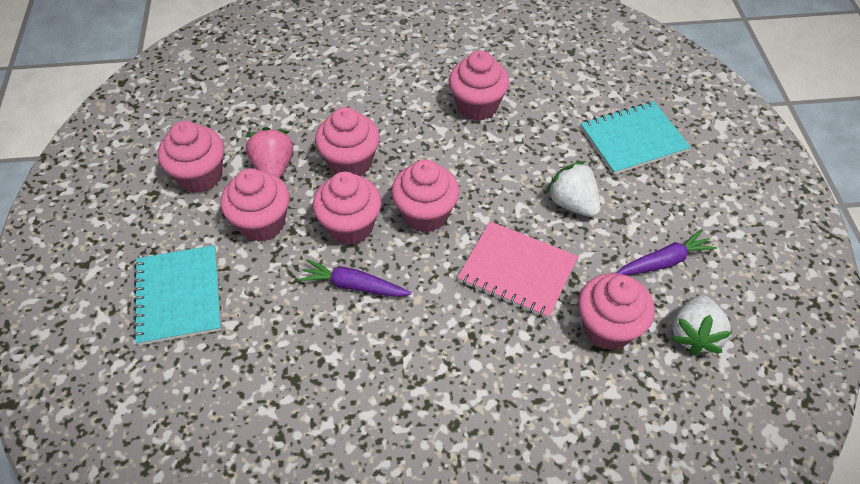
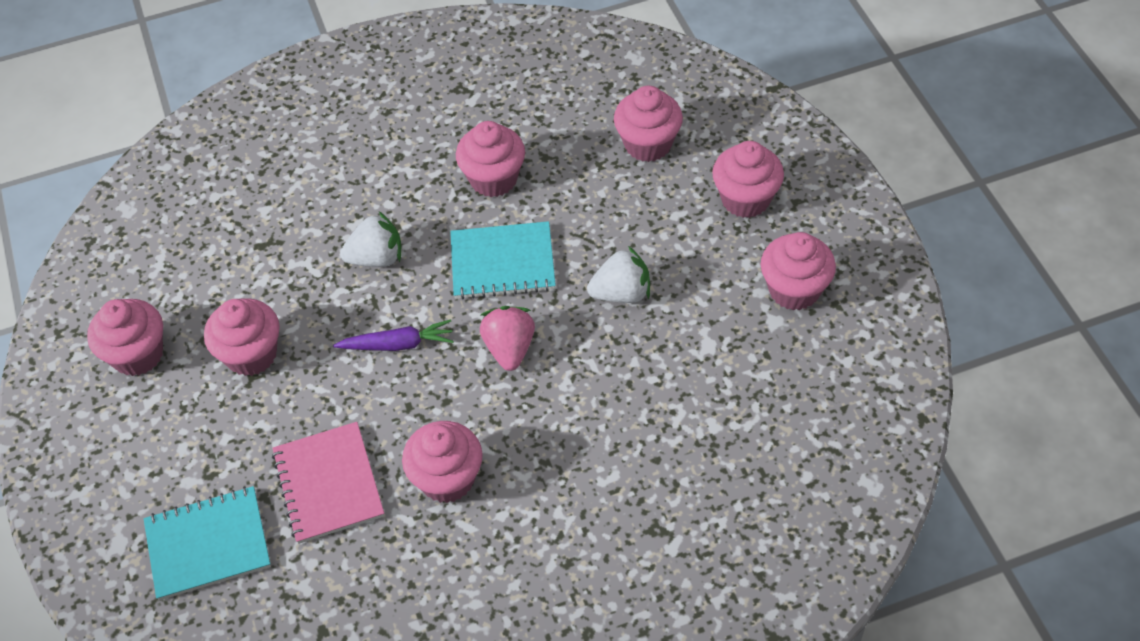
purple carrot: 2 -> 1

